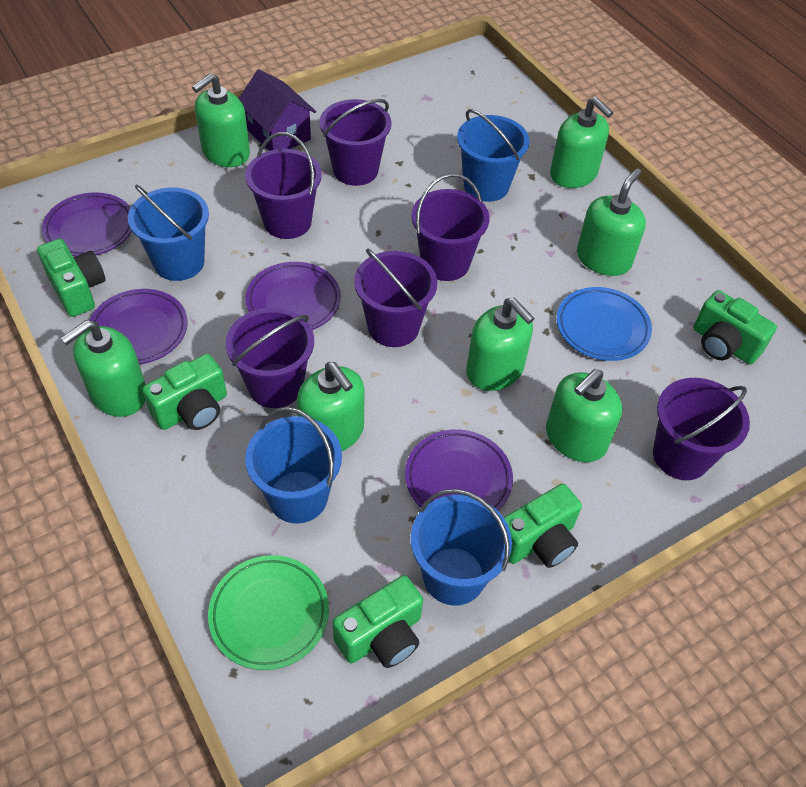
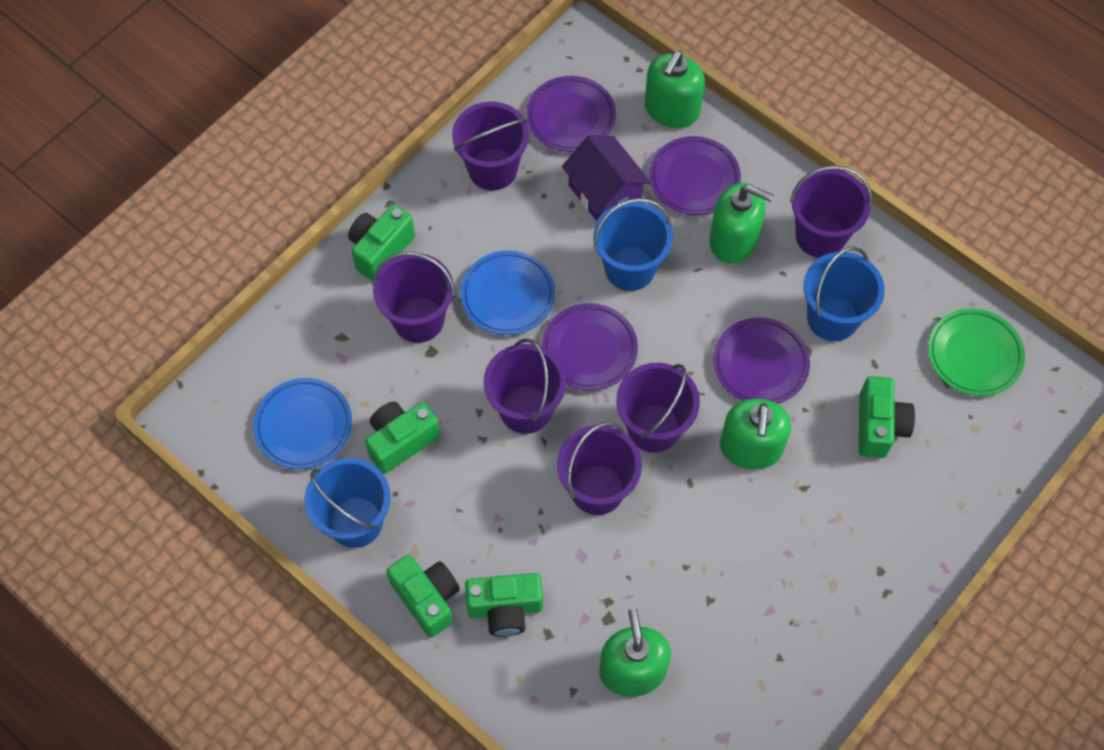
blue bucket: 4 -> 3
blue plate: 1 -> 2
green soap dispenser: 7 -> 4

